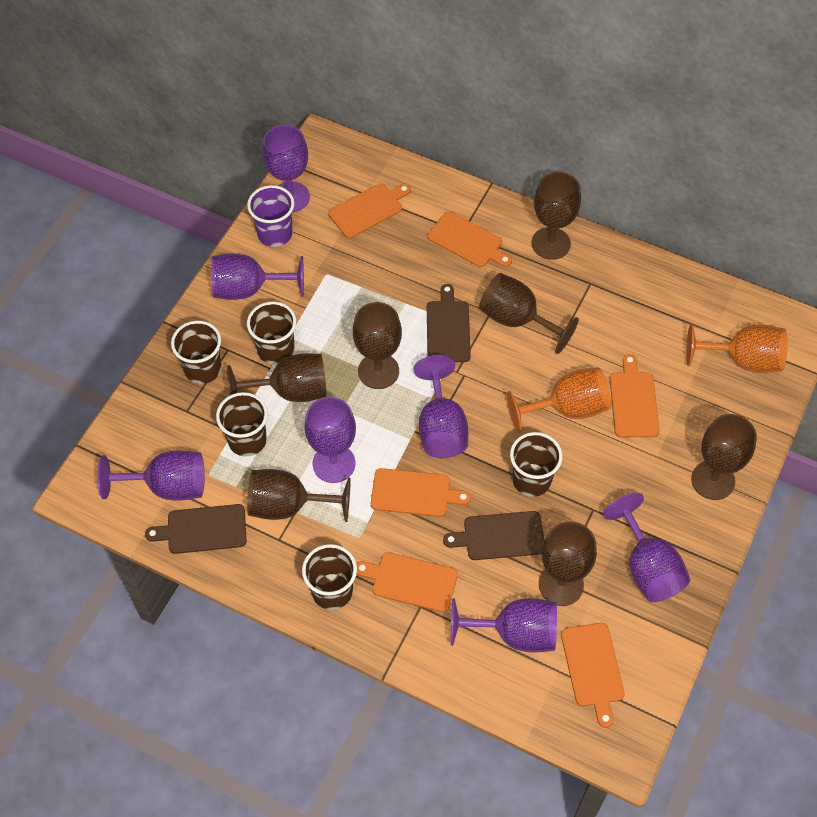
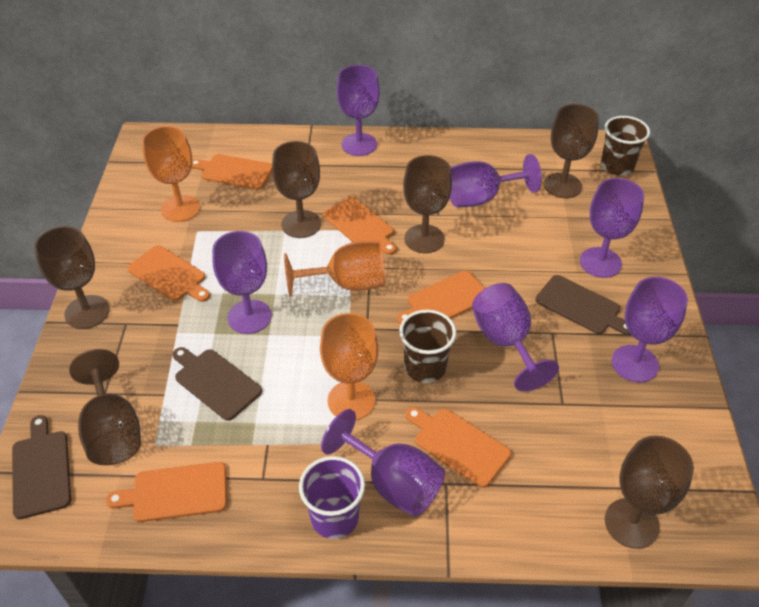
brown cup: 5 -> 2
brown goblet: 7 -> 6
orange goblet: 2 -> 3

